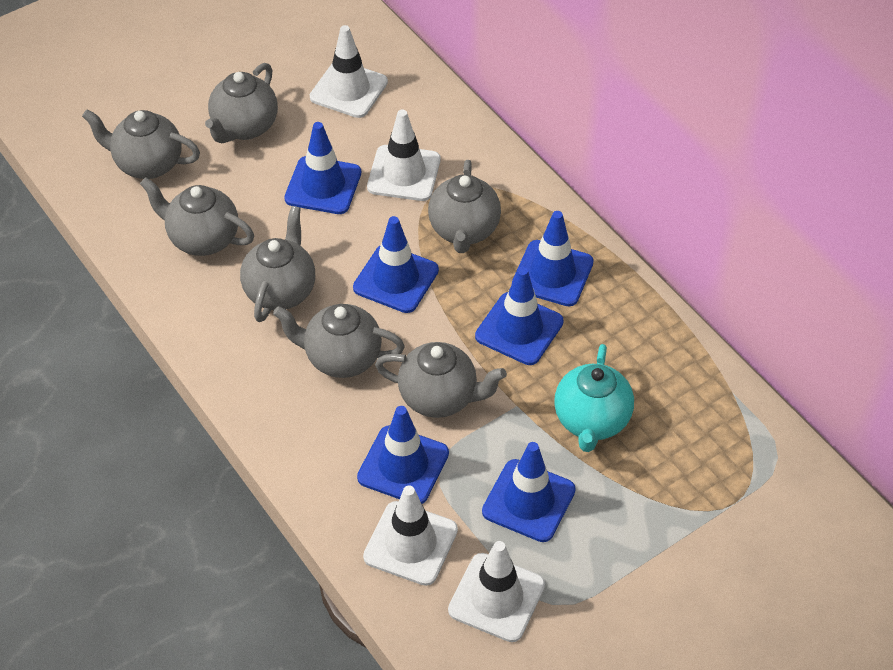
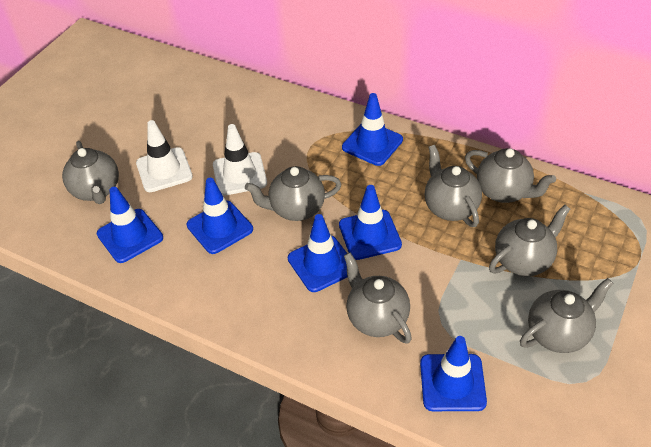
turquoise teapot: 1 -> 0
white traffic cone: 4 -> 2

